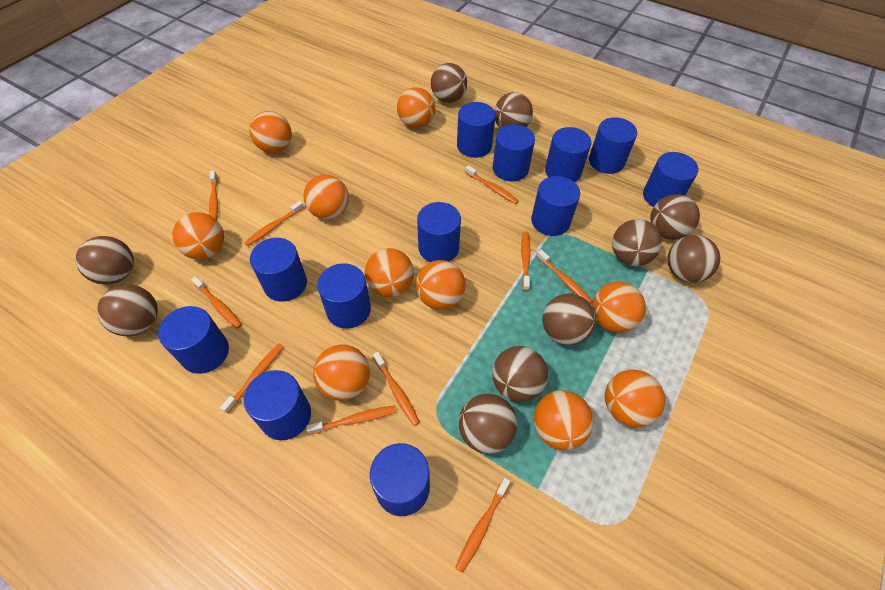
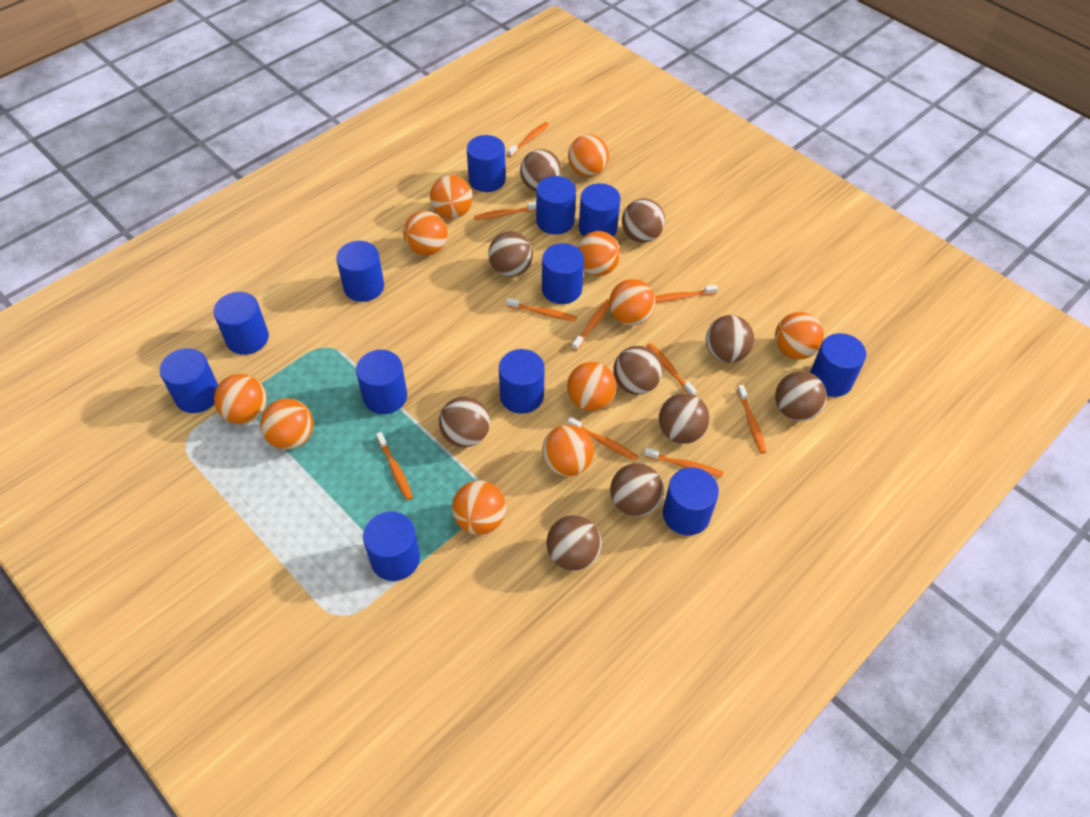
orange ball: 10 -> 11

